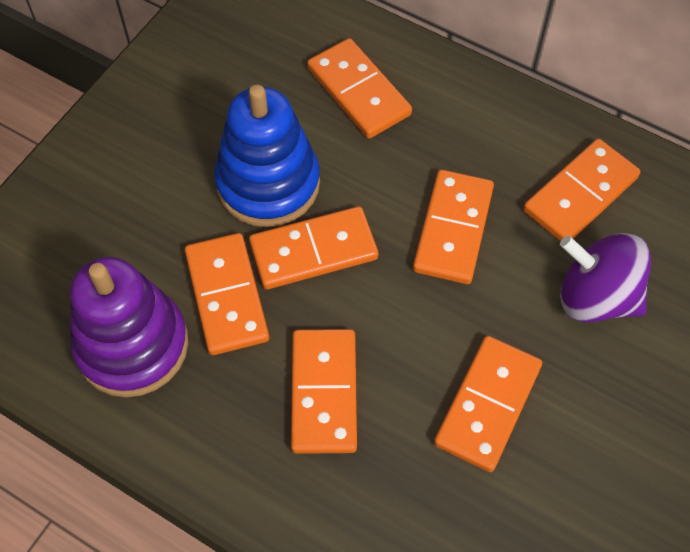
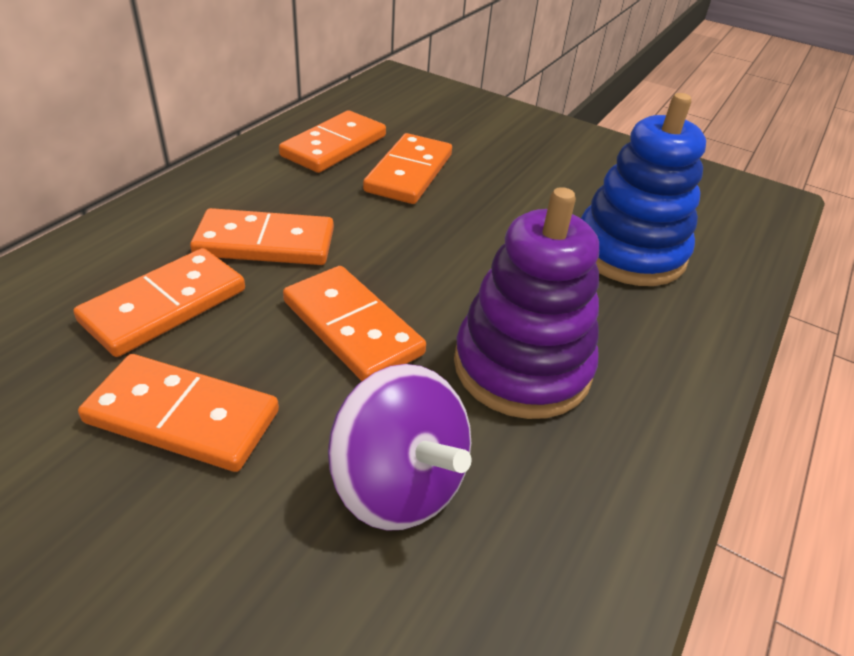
orange domino: 7 -> 6

